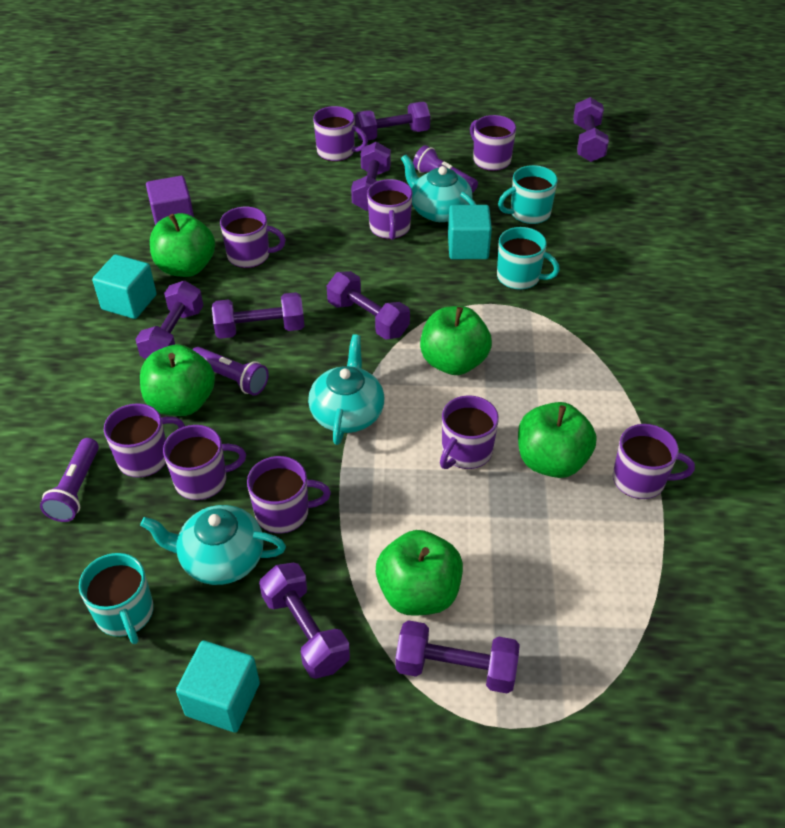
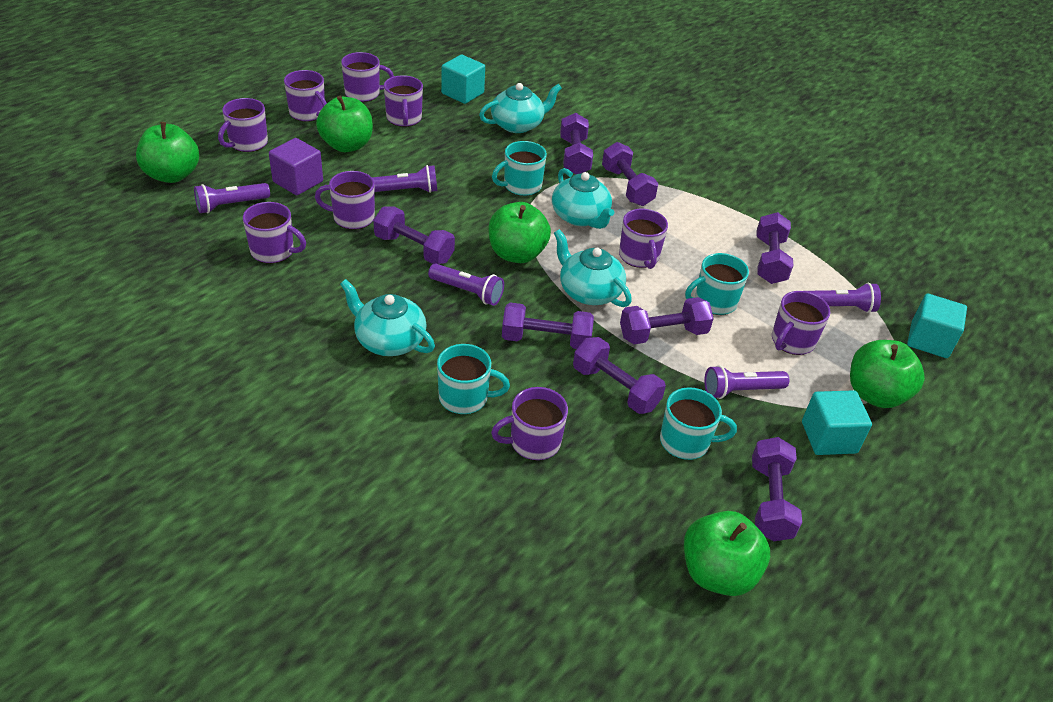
purple flashlight: 3 -> 5
turquoise mug: 3 -> 4
turquoise teapot: 3 -> 4

